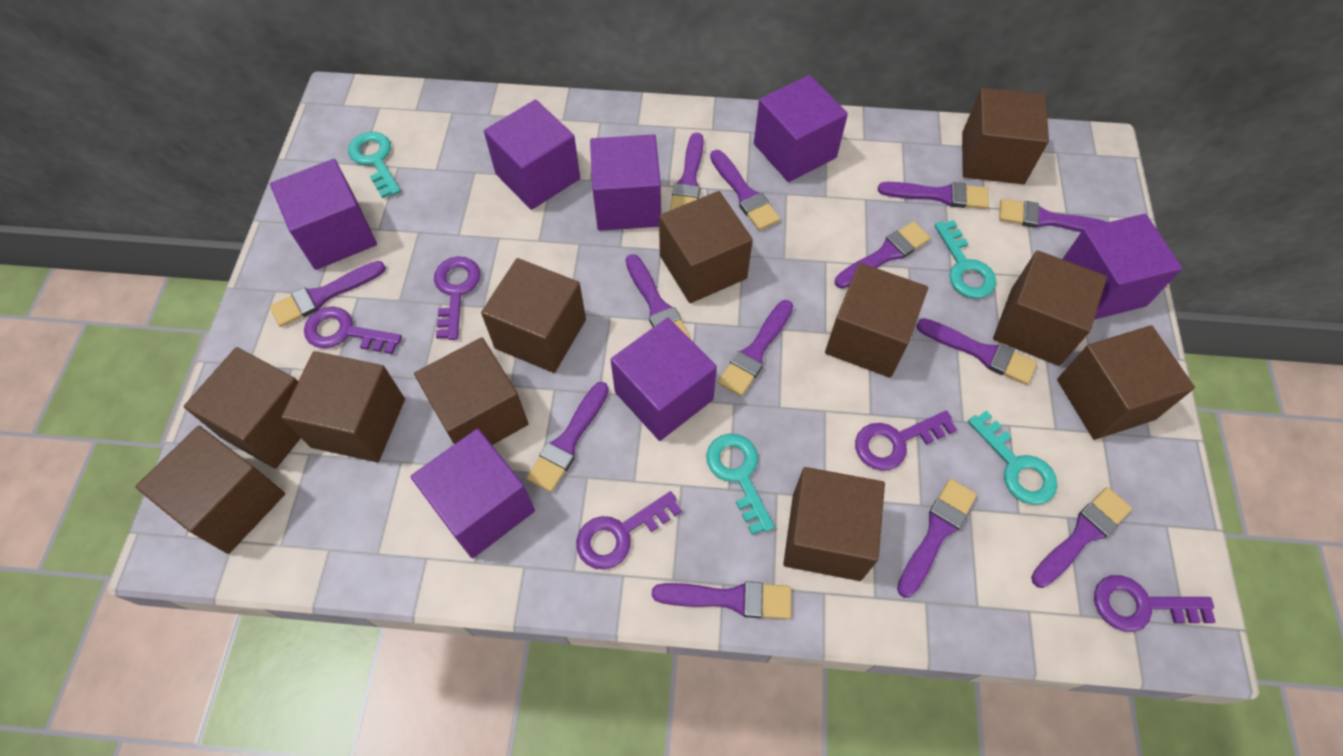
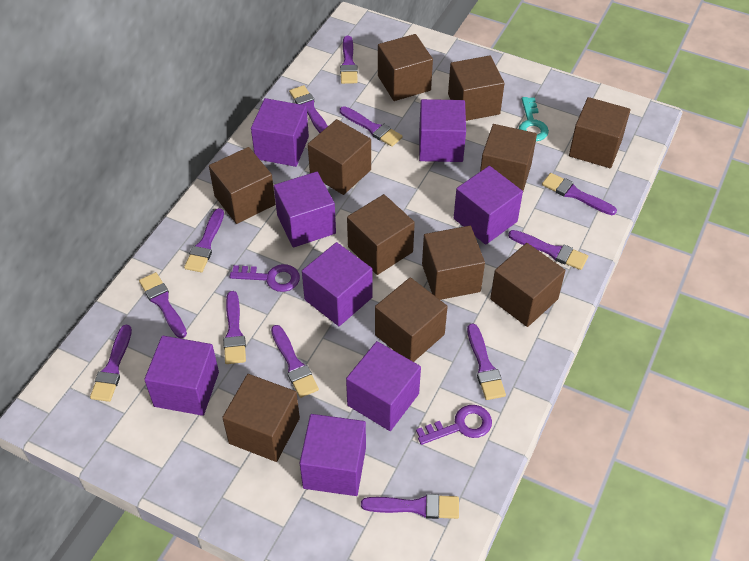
purple brush: 13 -> 12
purple cube: 7 -> 8
purple key: 5 -> 2
turquoise key: 4 -> 1

